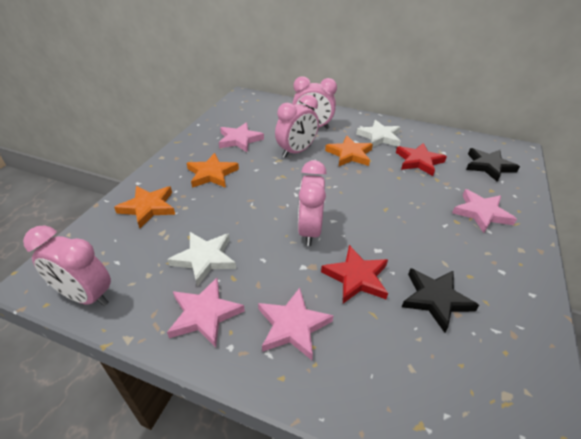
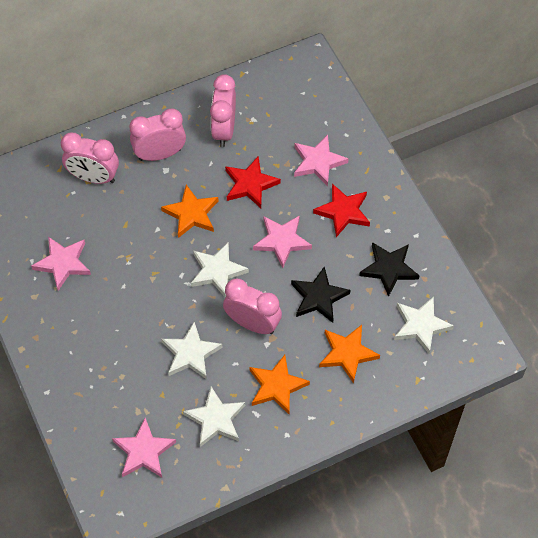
white star: 2 -> 4

